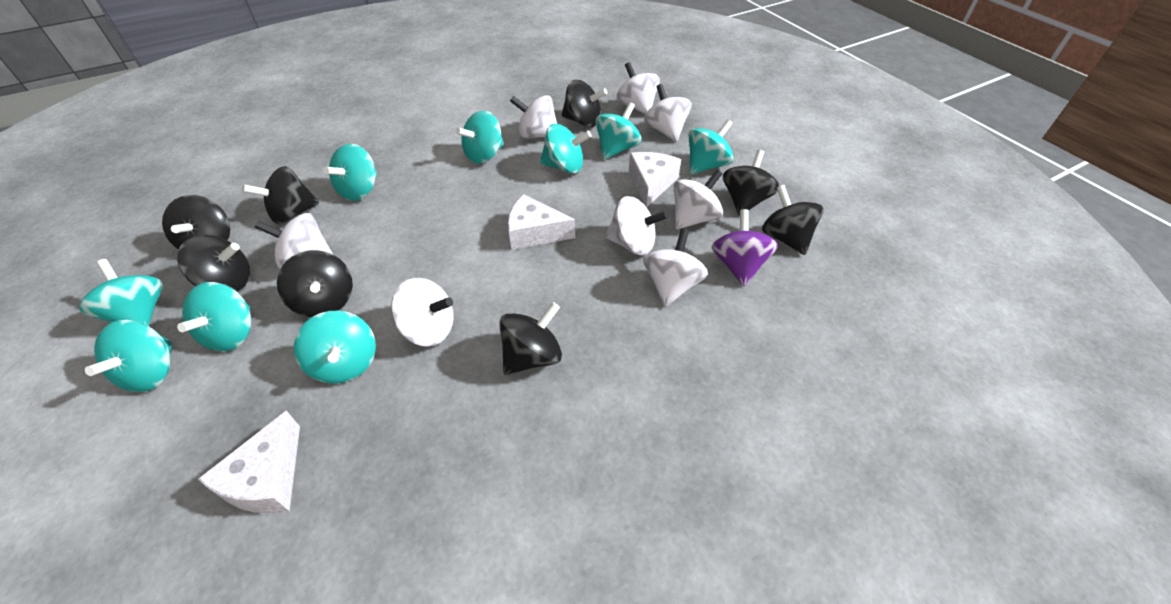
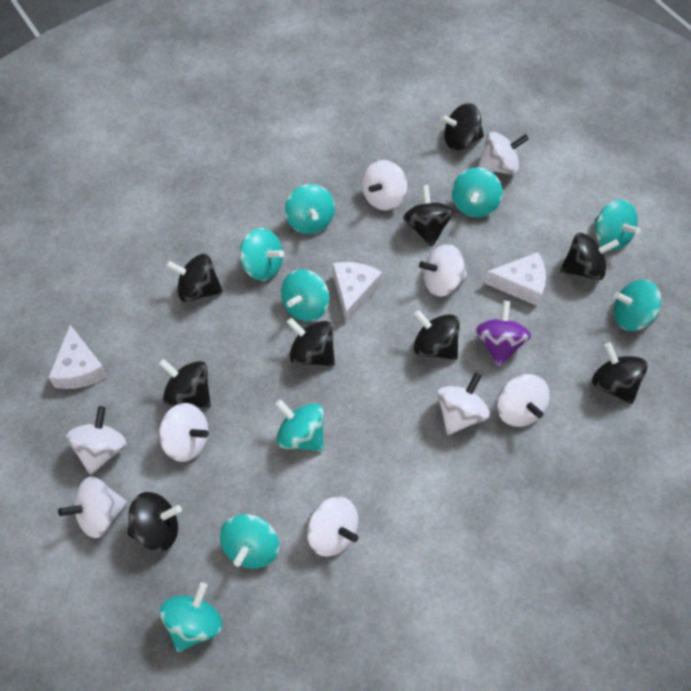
black spinning top: 8 -> 9
white spinning top: 8 -> 9

